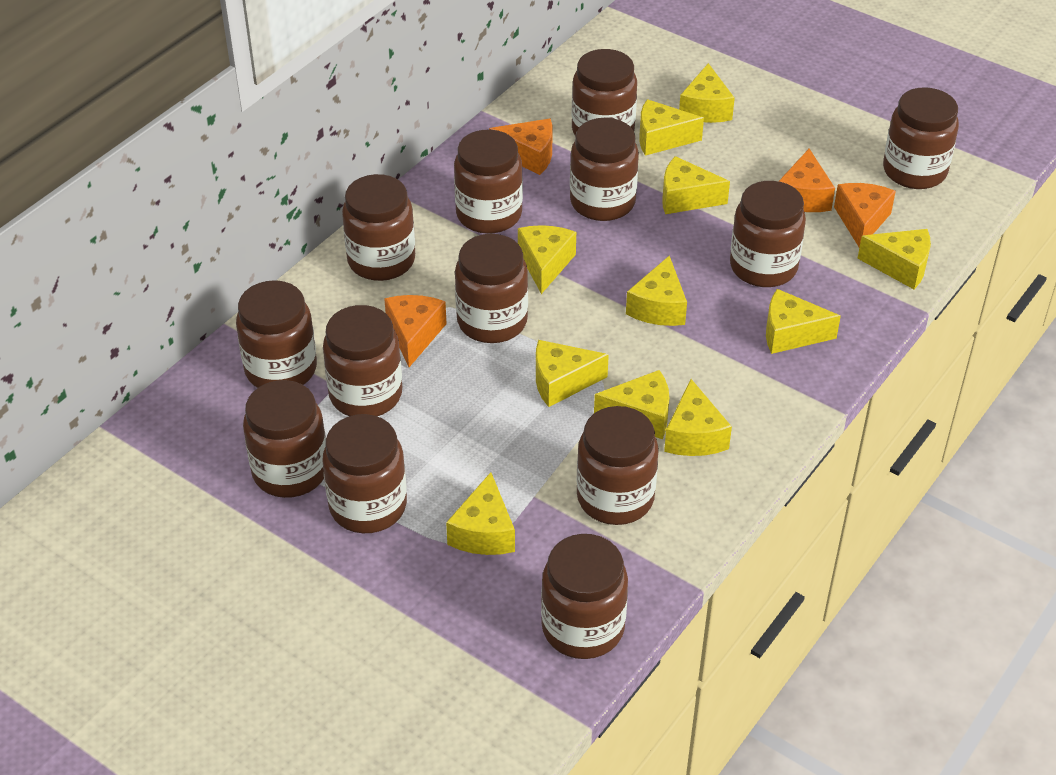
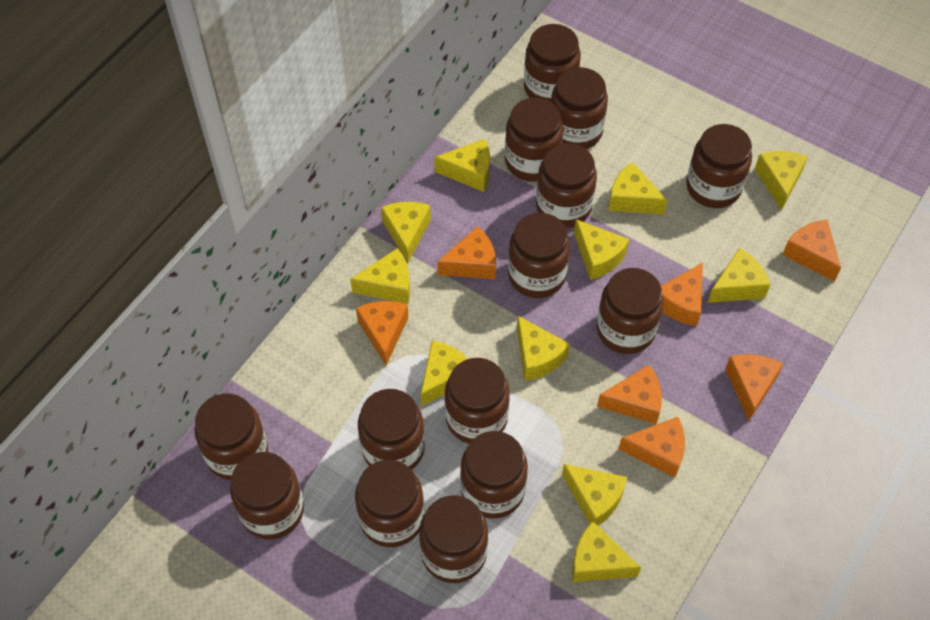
brown jar: 13 -> 14
orange cheese: 4 -> 7

